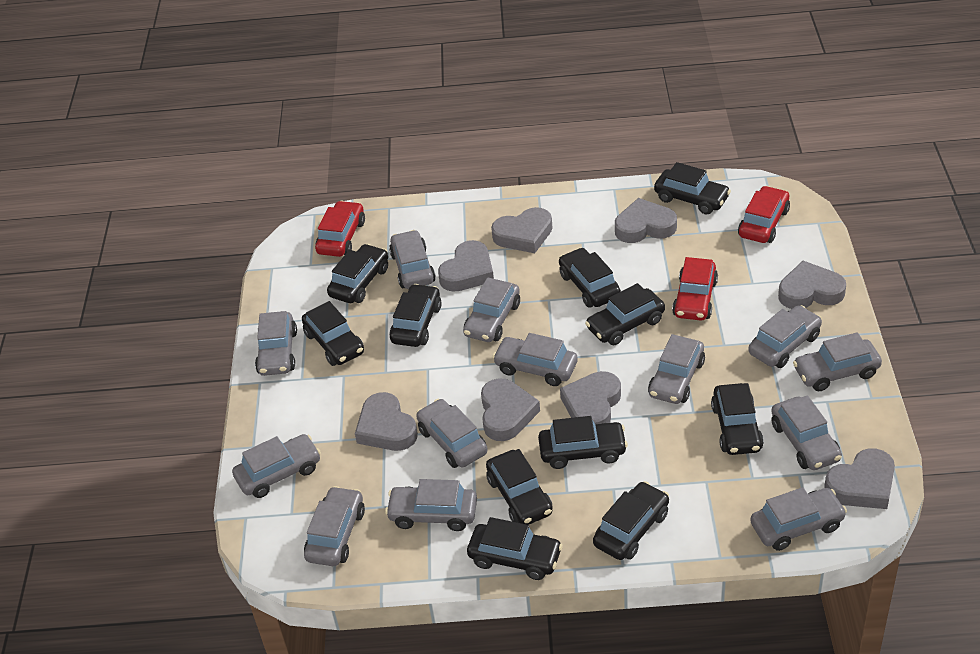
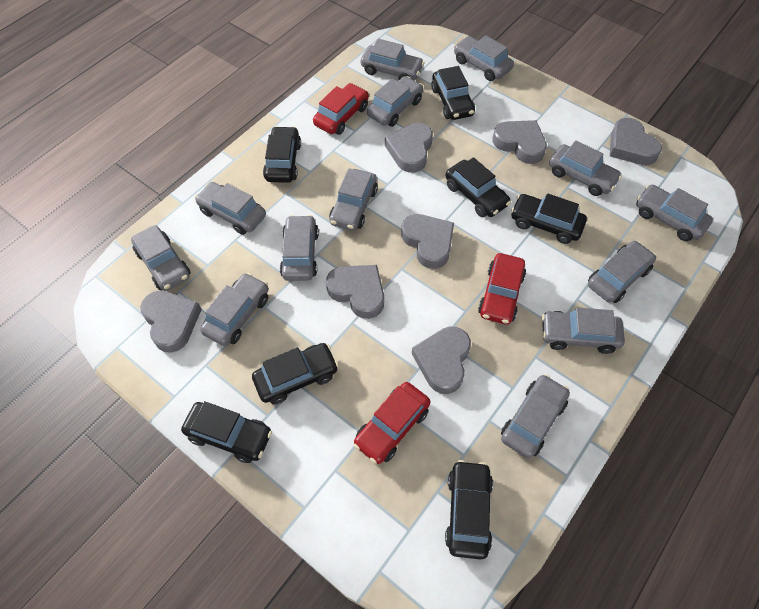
black car: 11 -> 7
grey heart: 8 -> 7

